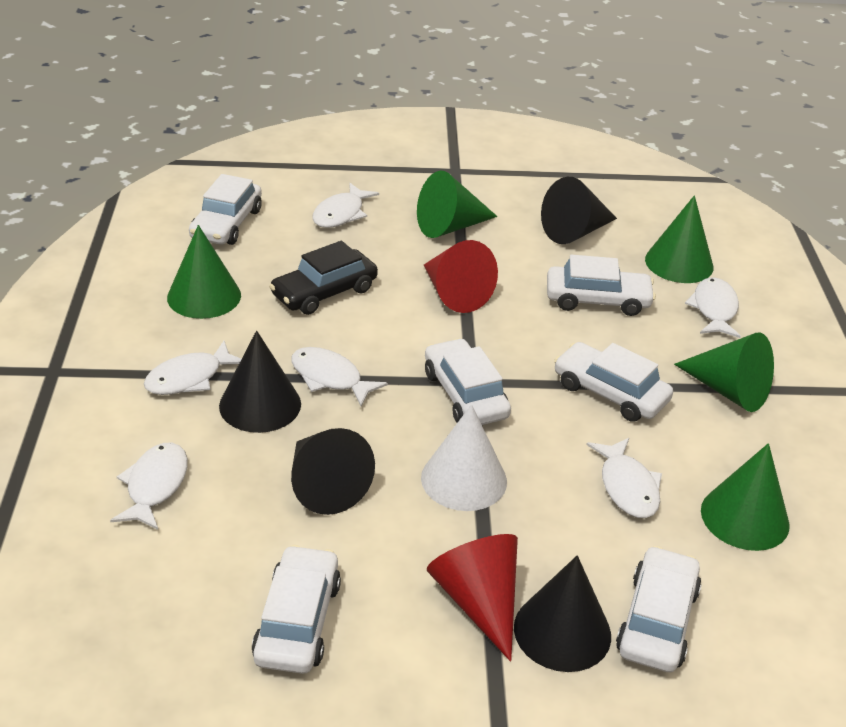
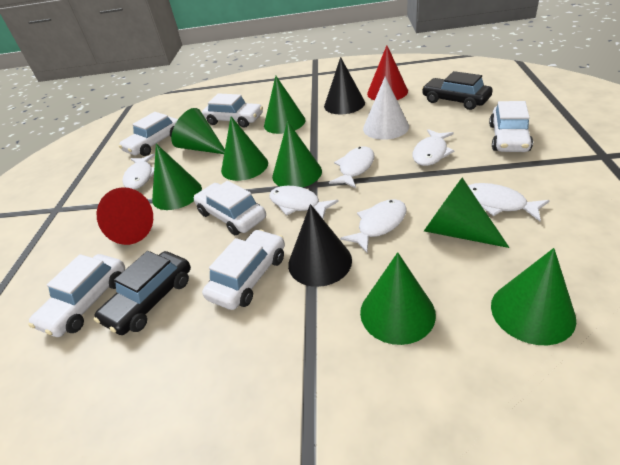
black car: 1 -> 2
black cone: 4 -> 2
green cone: 5 -> 8

